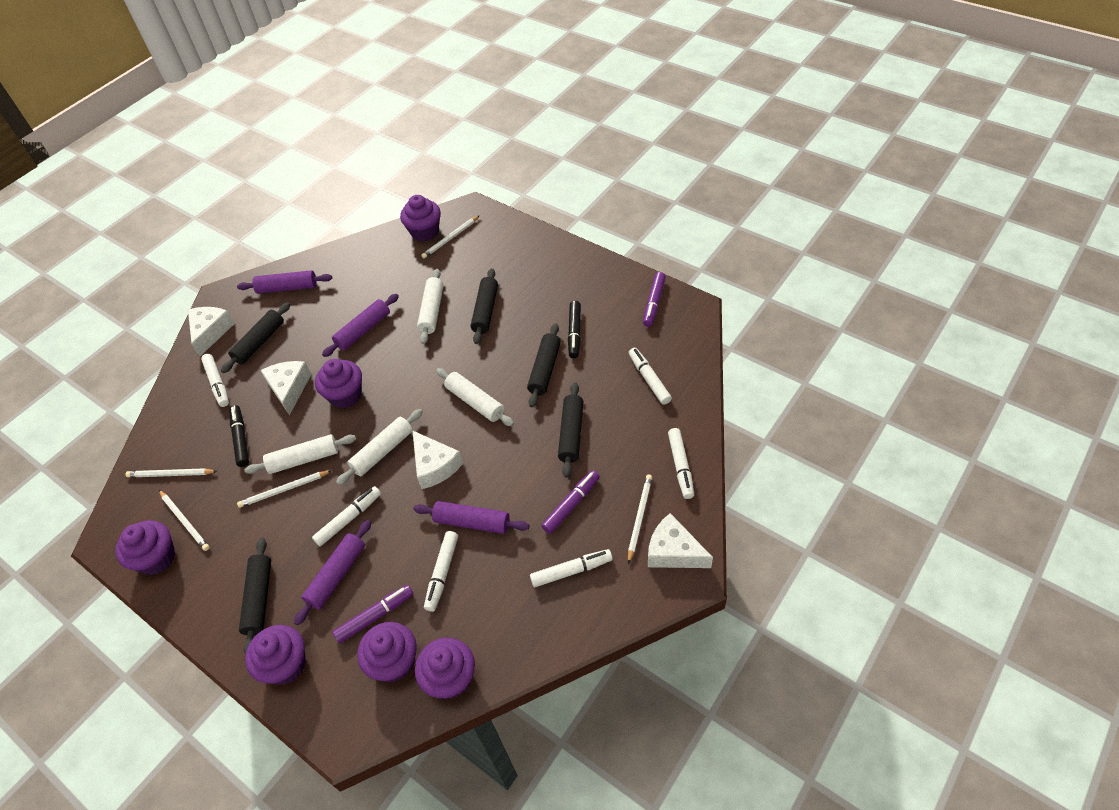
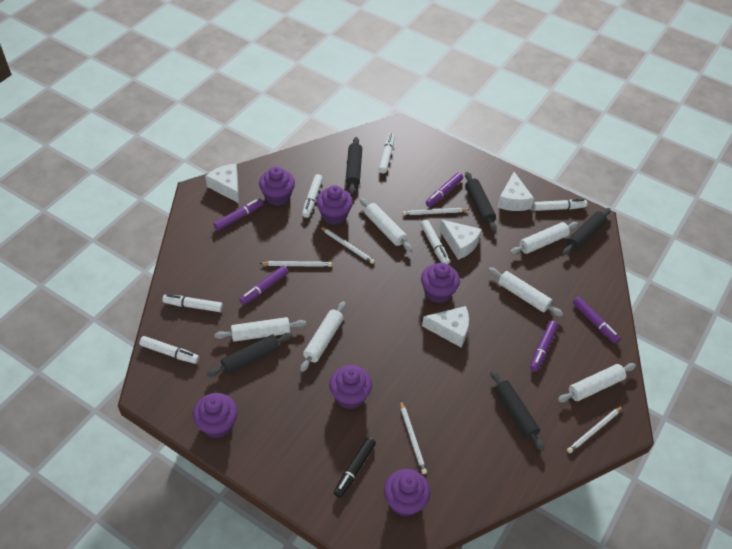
black marker: 2 -> 1
purple marker: 3 -> 5
purple rolling pin: 4 -> 0
white rolling pin: 4 -> 6

